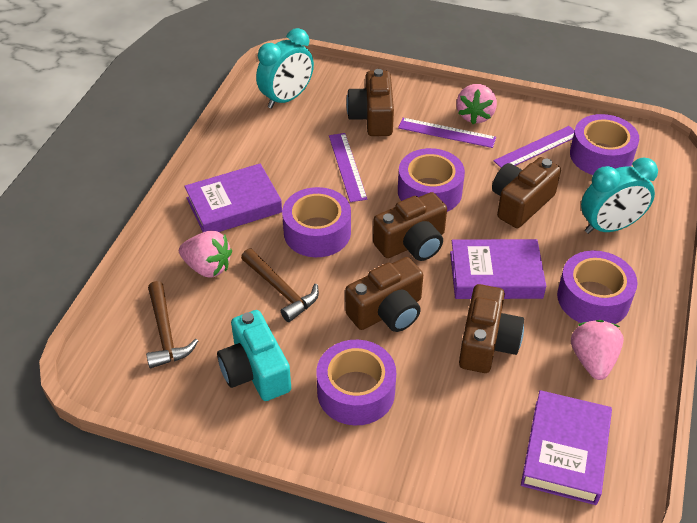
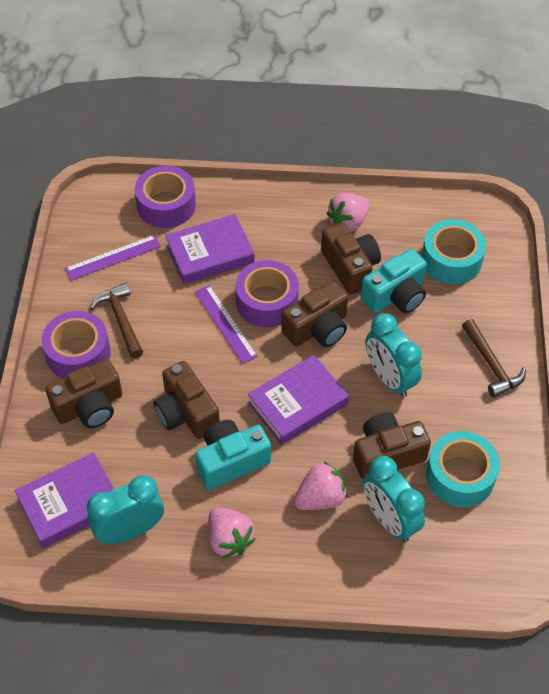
purple ruler: 3 -> 2
purple tape: 5 -> 3
turquoise camera: 1 -> 2
turquoise clock: 2 -> 3
turquoise tape: 0 -> 2

